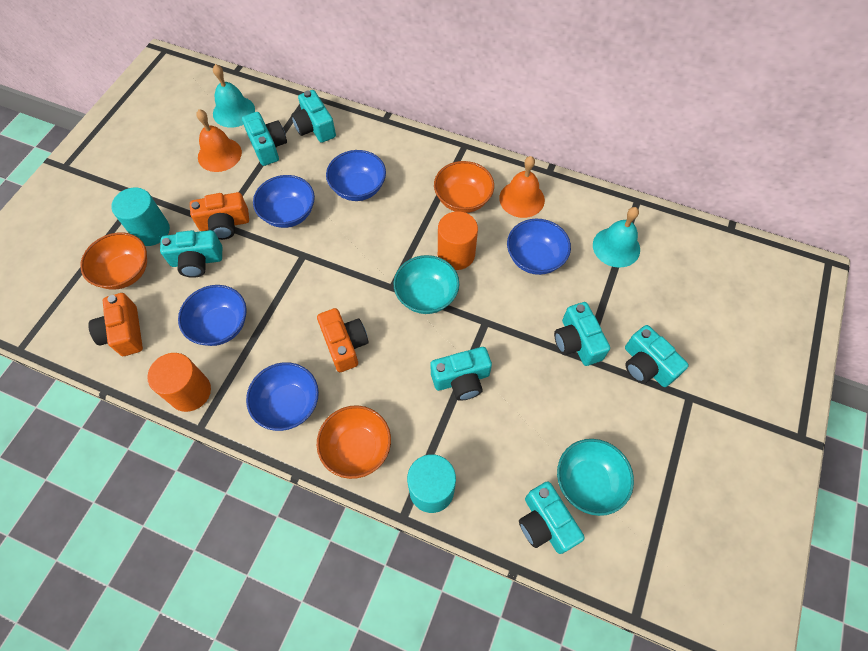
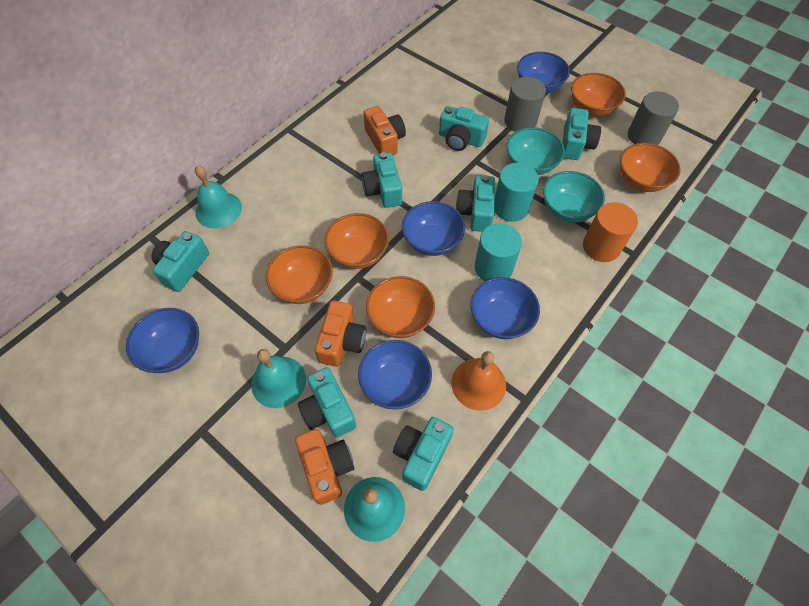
grey cylinder: 0 -> 2
orange bell: 2 -> 1
orange bowl: 3 -> 5
orange cylinder: 2 -> 1
turquoise bell: 2 -> 3

